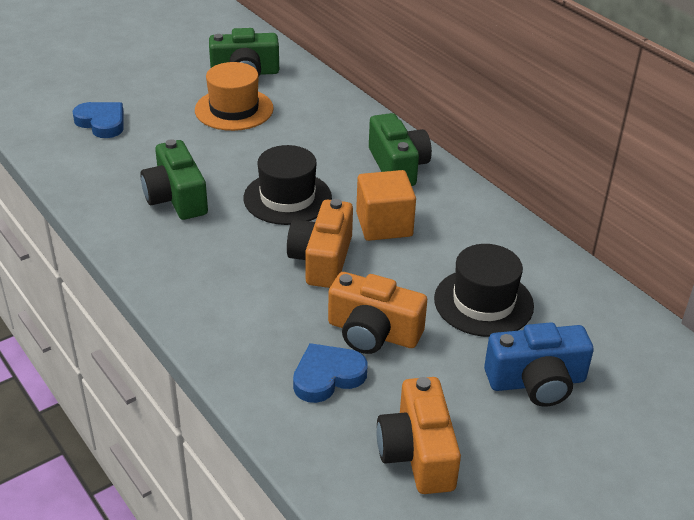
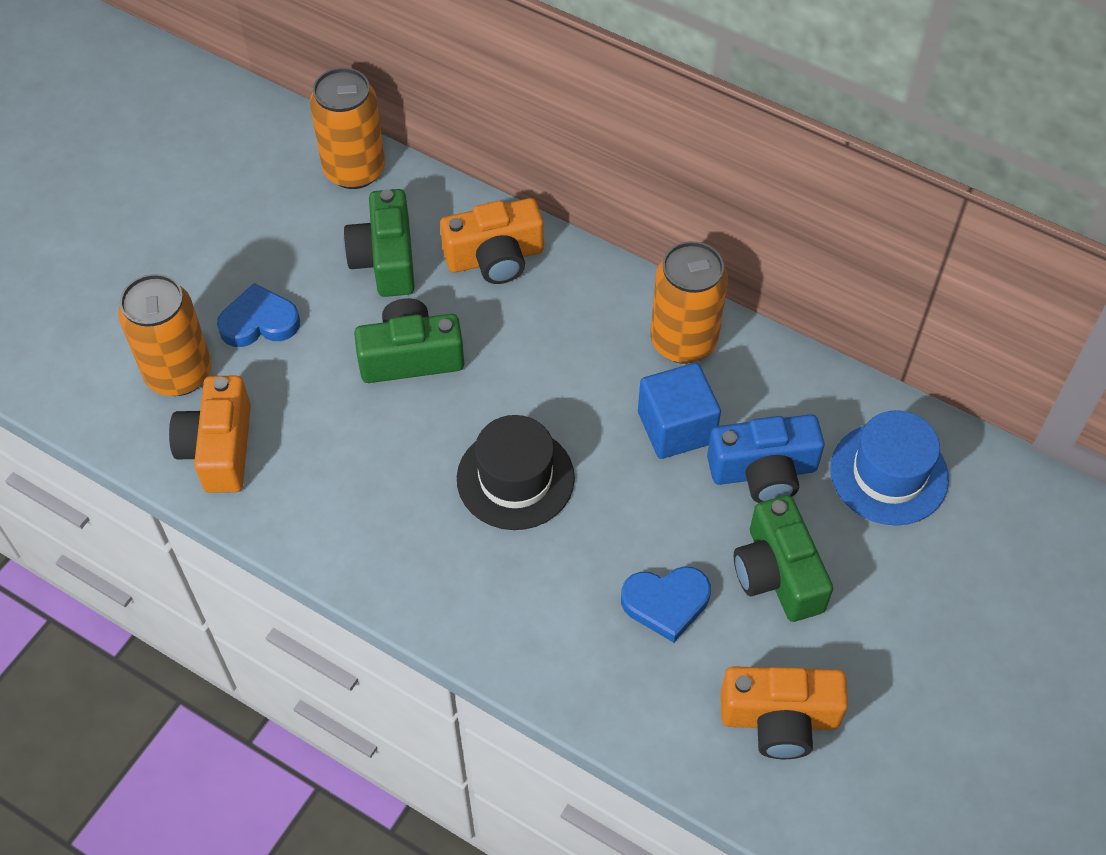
black hat: 2 -> 1
blue cube: 0 -> 1
blue hat: 0 -> 1
orange can: 0 -> 3
orange cube: 1 -> 0
orange hat: 1 -> 0

